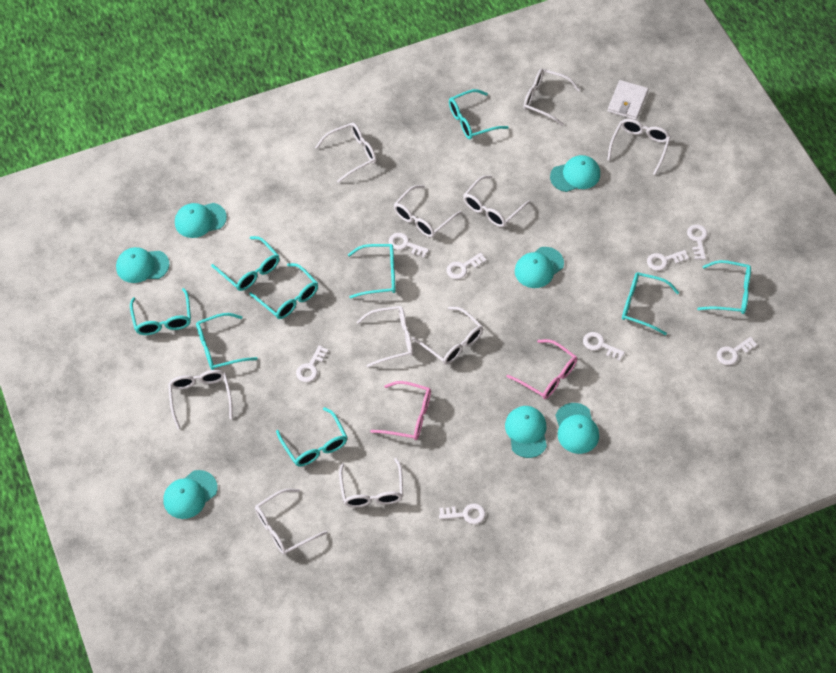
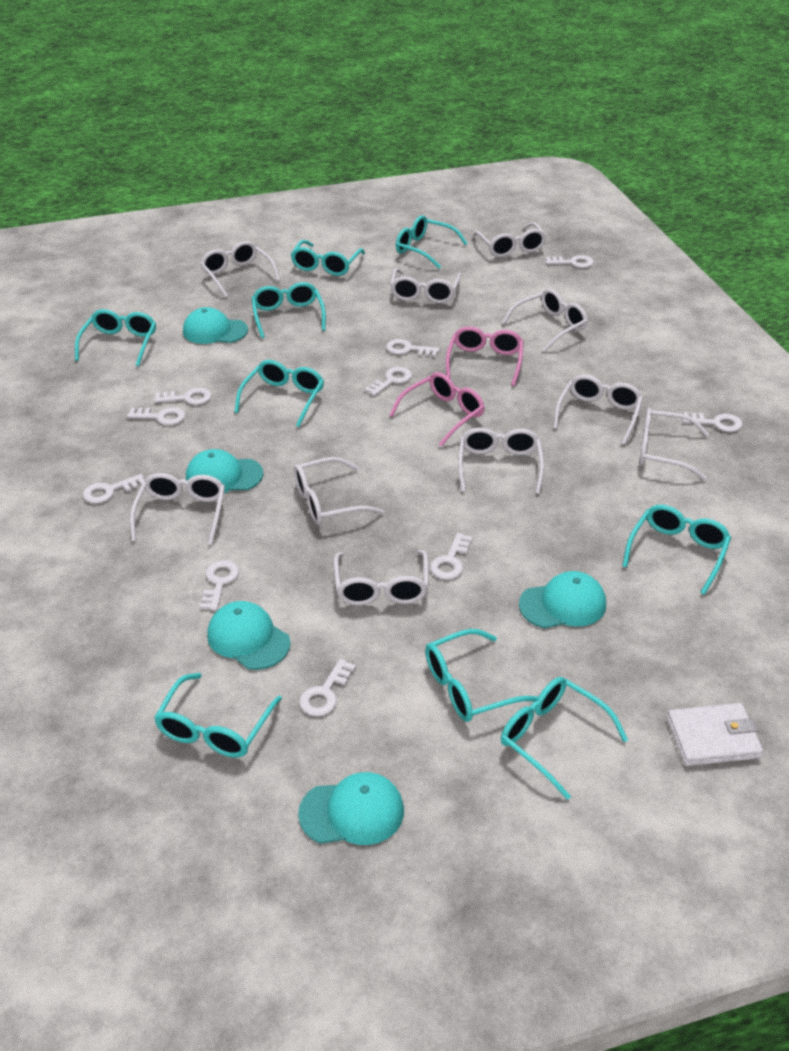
turquoise cap: 7 -> 5
white key: 8 -> 10

